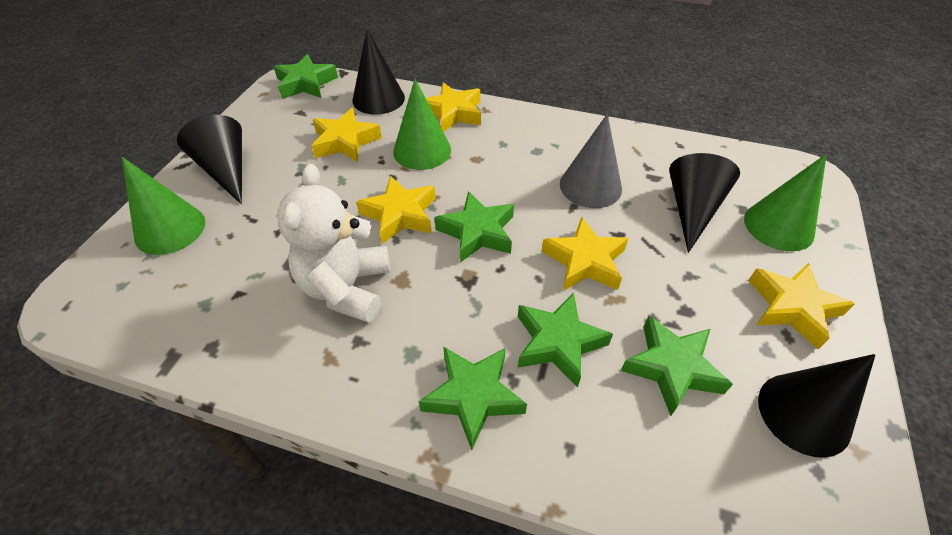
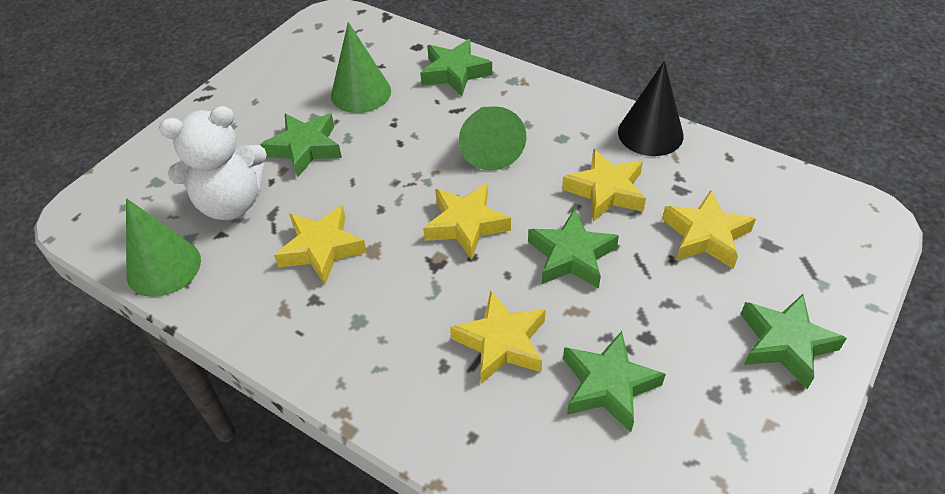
black cone: 4 -> 1
grey cone: 1 -> 0

